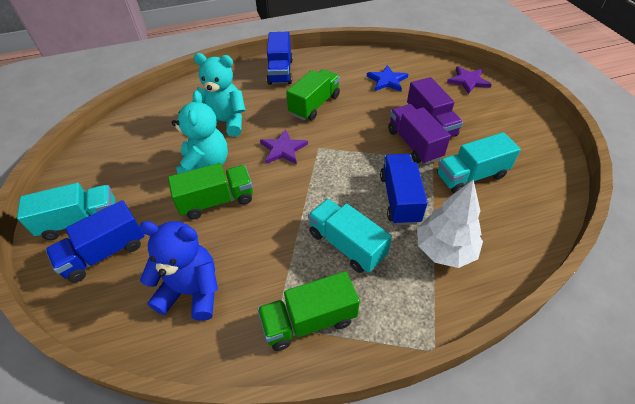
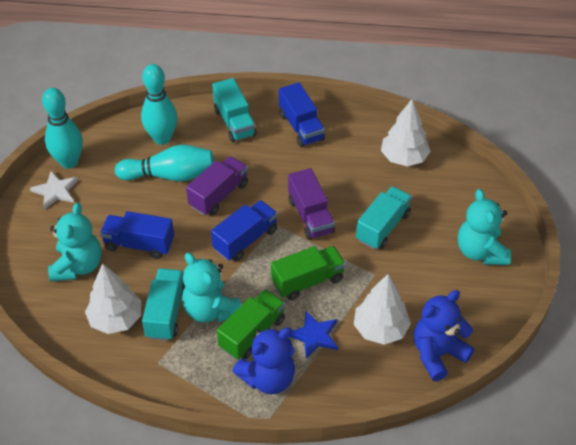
blue teddy bear: 1 -> 2
green truck: 3 -> 2
purple star: 2 -> 0
turquoise bowling pin: 0 -> 3
turquoise teddy bear: 2 -> 3
white star: 0 -> 1
white tree: 1 -> 3

